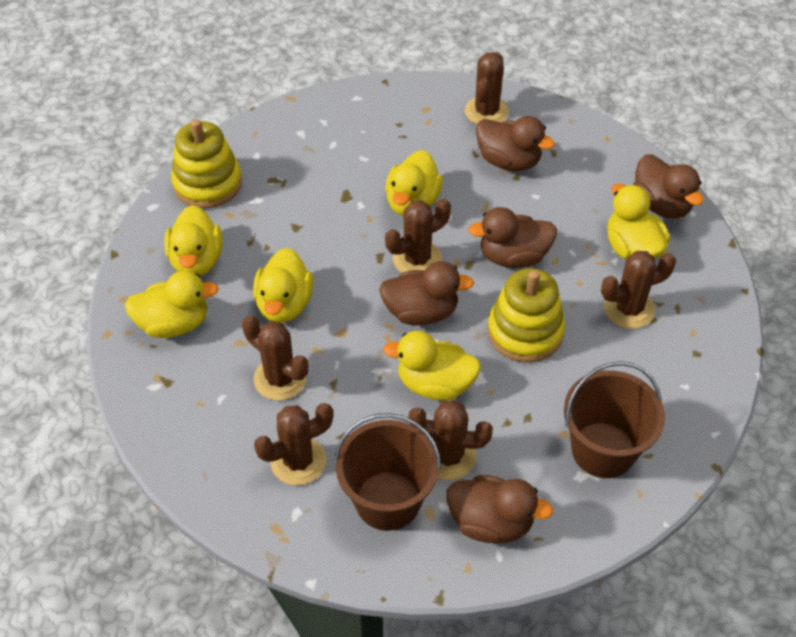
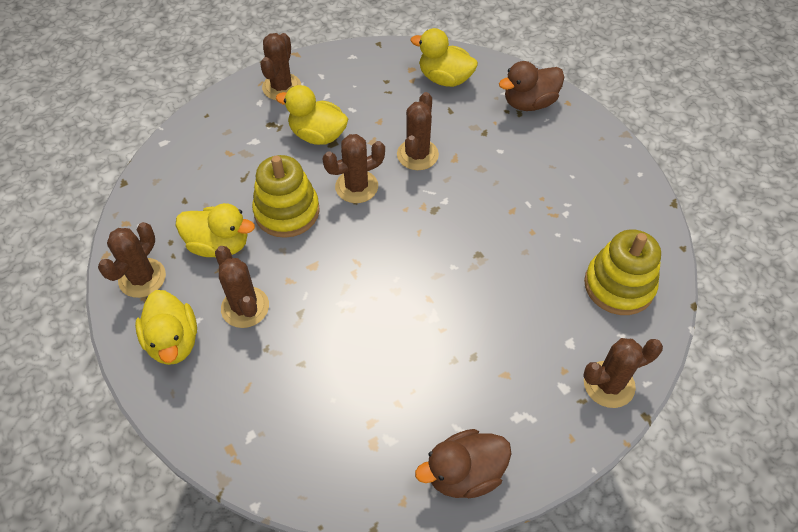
brown bucket: 2 -> 0
brown duck: 5 -> 2
yellow duck: 6 -> 4

